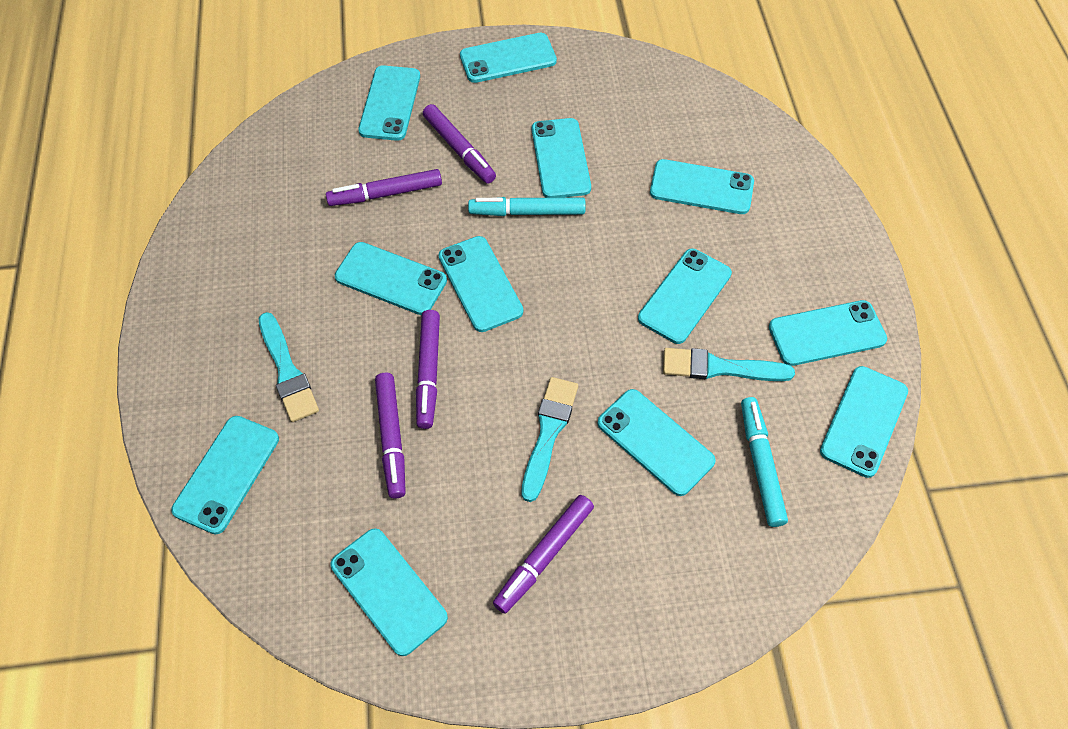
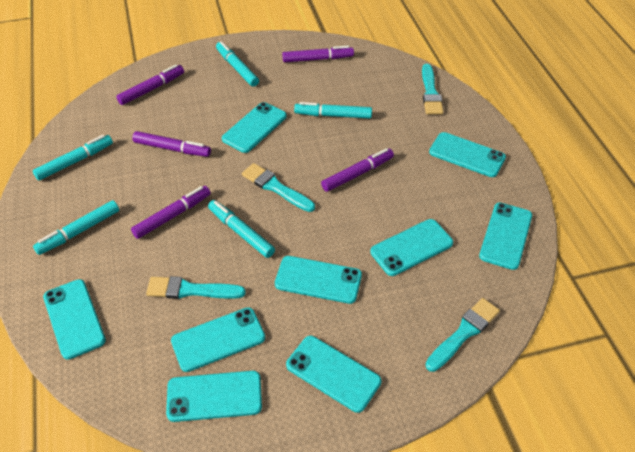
turquoise brush: 3 -> 4
turquoise marker: 2 -> 5
turquoise phone: 12 -> 9

